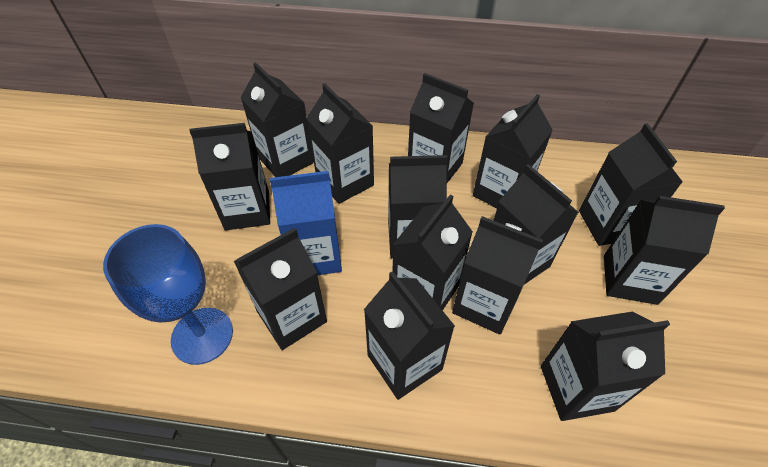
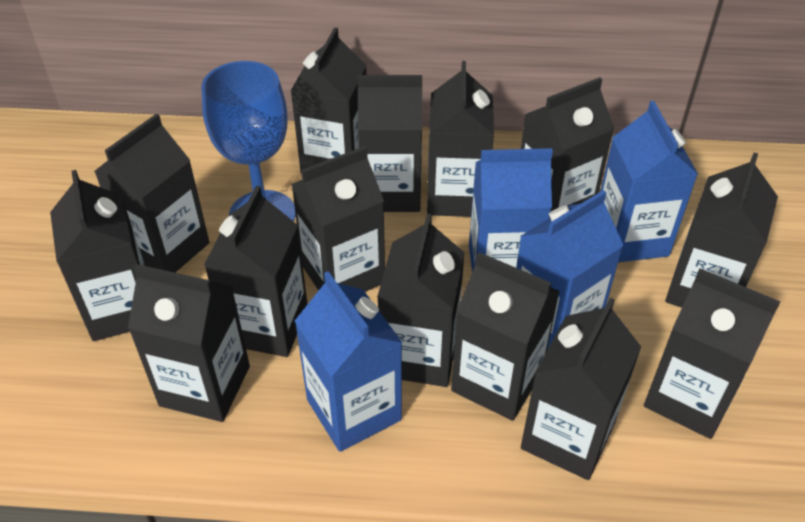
blue carton: 1 -> 4

